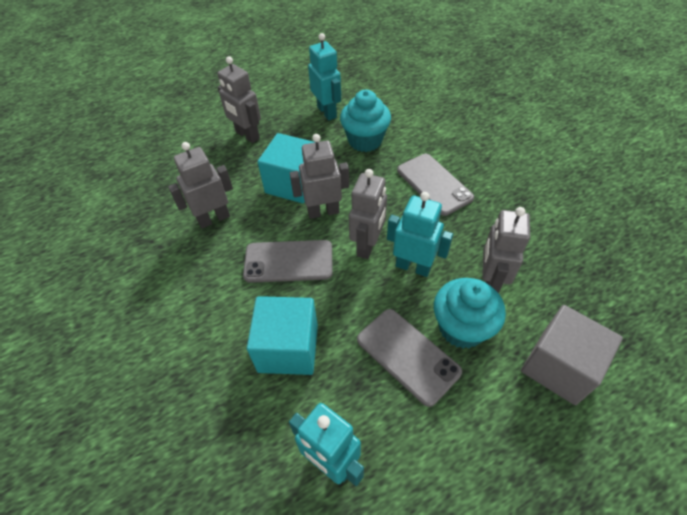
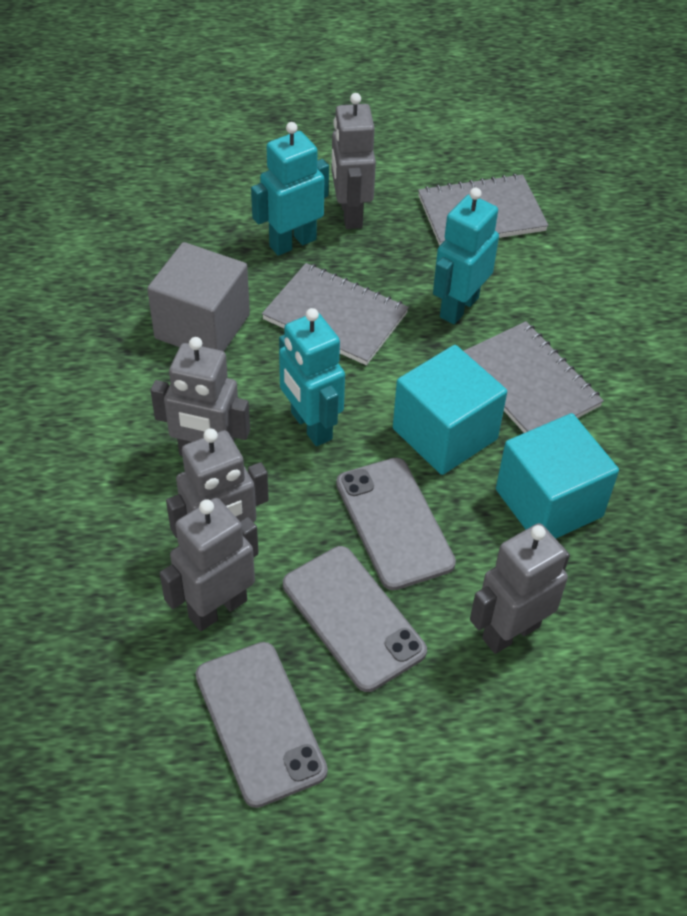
grey notebook: 0 -> 3
turquoise cupcake: 2 -> 0

